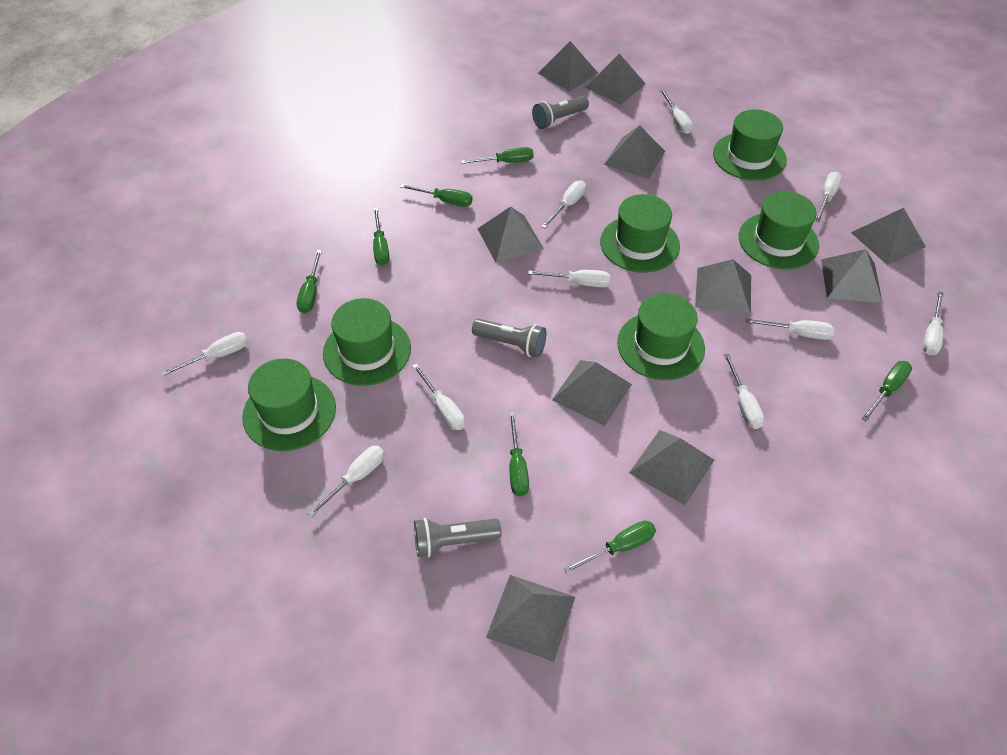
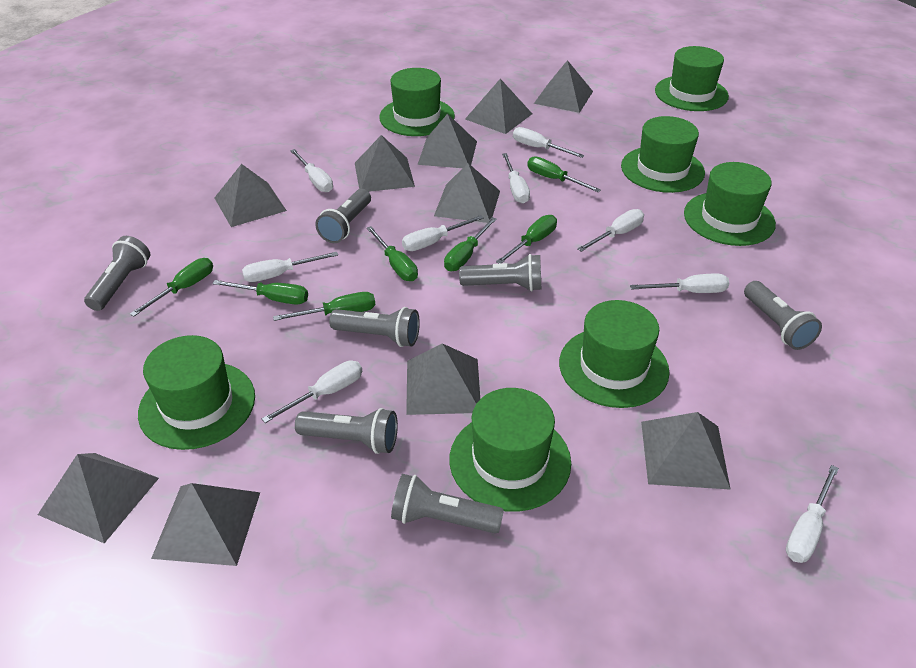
green hat: 6 -> 7
grey flashlight: 3 -> 7
white screwdriver: 10 -> 9

